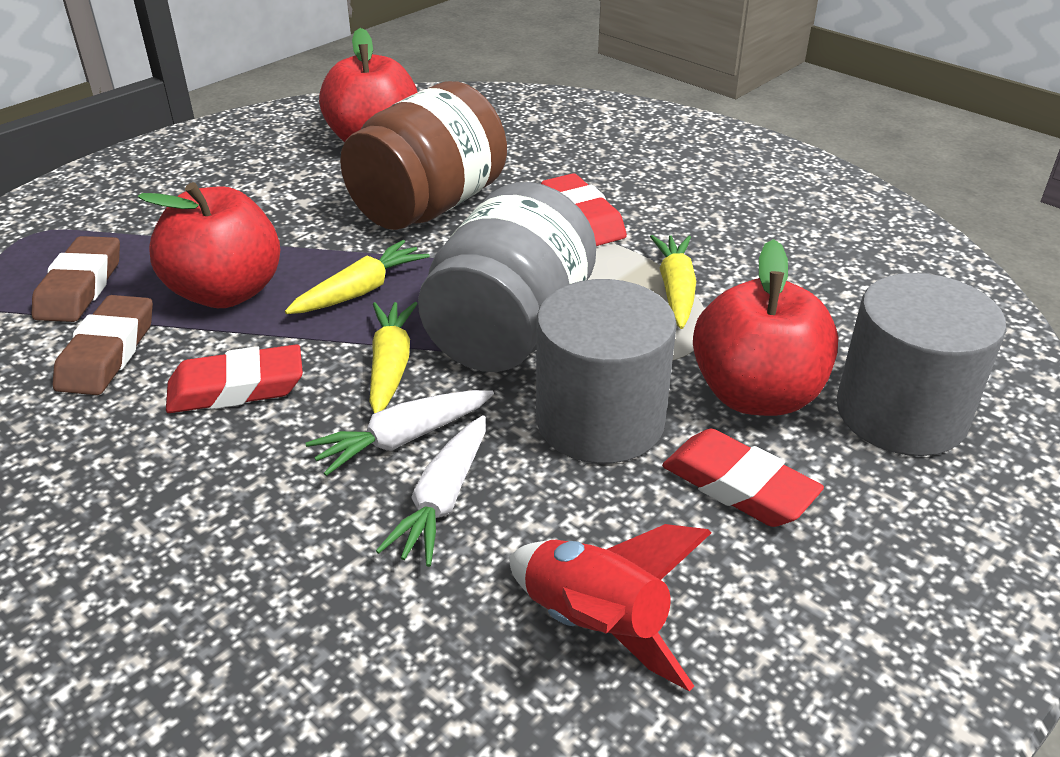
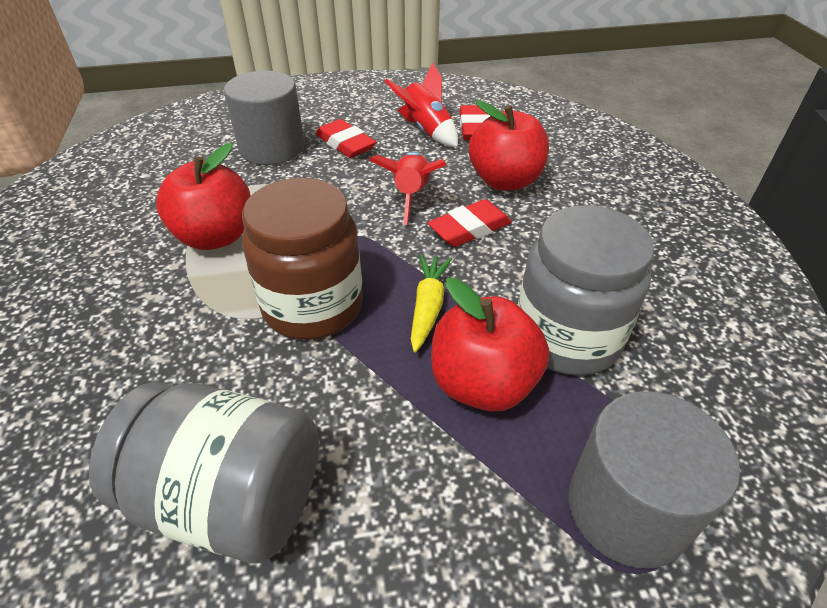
brown eraser: 2 -> 0
grey jar: 1 -> 2
red rocket: 1 -> 2
white carrot: 2 -> 0
yellow carrot: 3 -> 1

